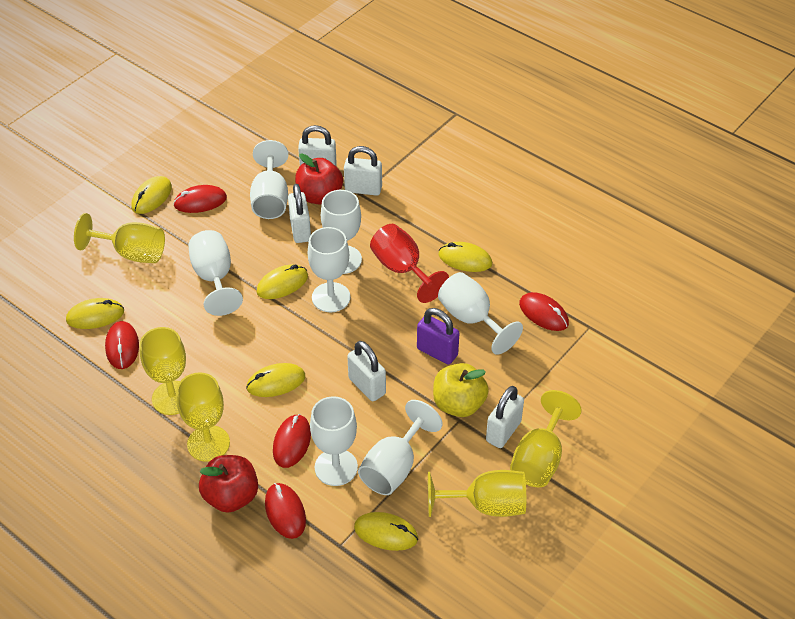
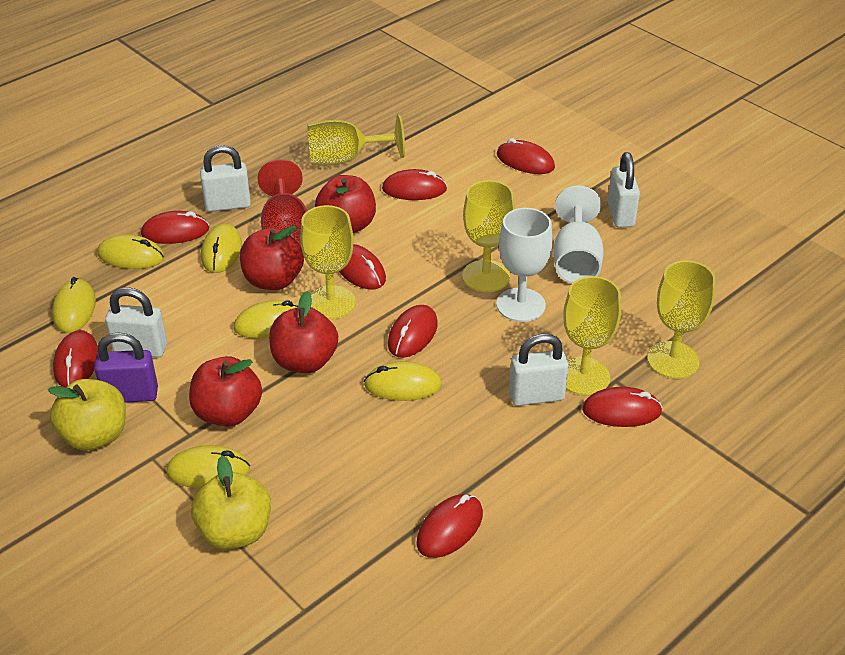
red apple: 2 -> 4
red mouse: 5 -> 8
white goblet: 7 -> 2
white padlock: 5 -> 4
yellow apple: 1 -> 2

